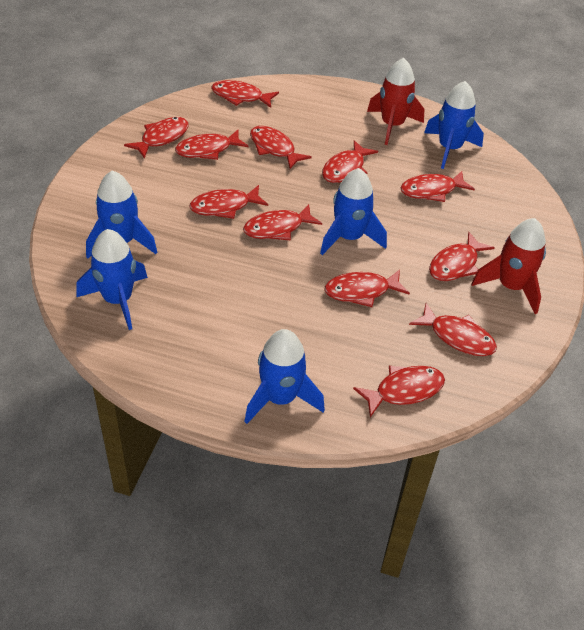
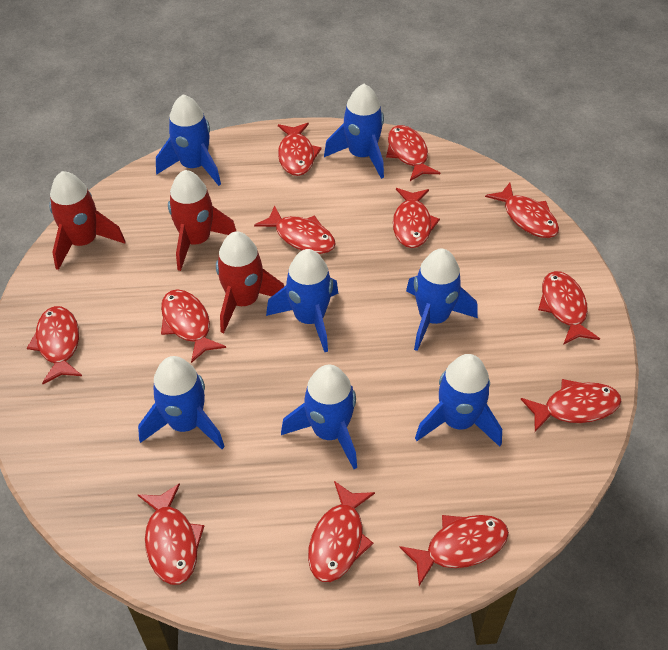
blue rocket: 5 -> 7
red rocket: 2 -> 3

